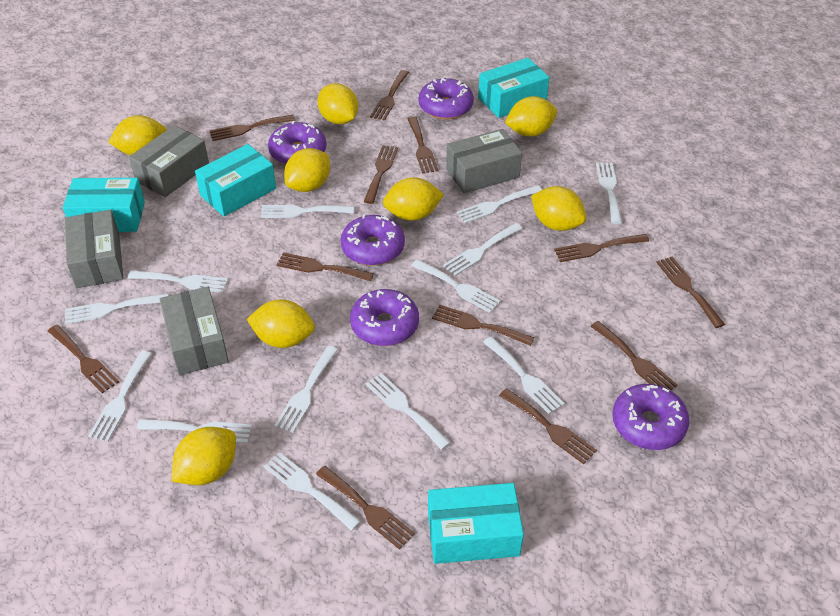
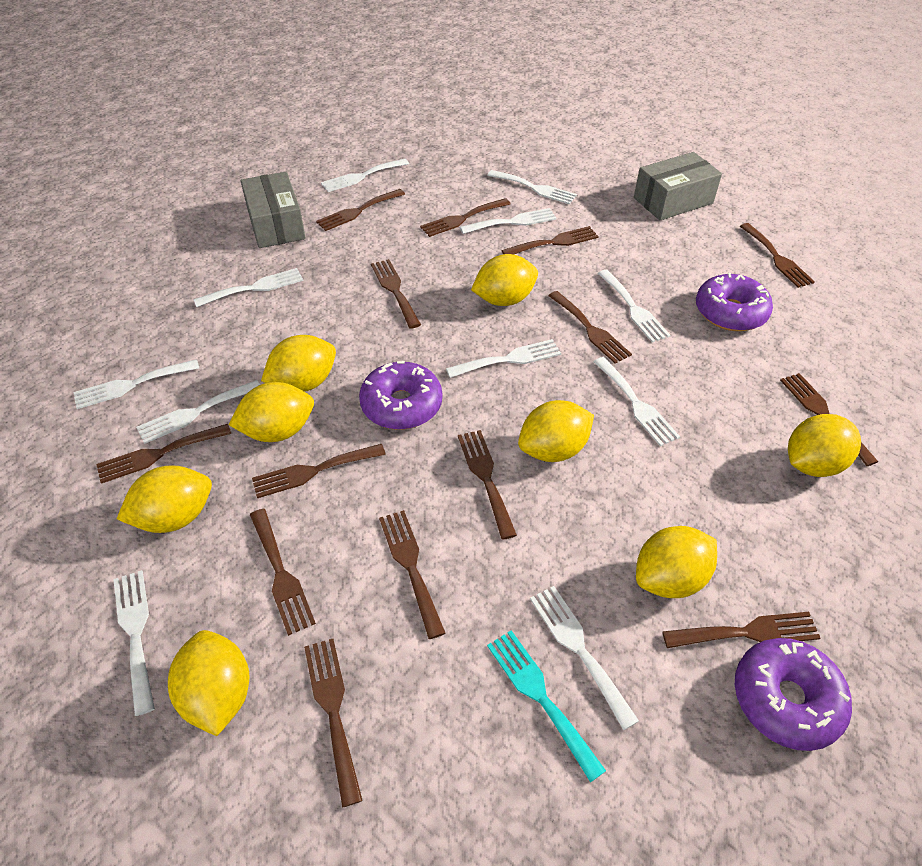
brown fork: 12 -> 14
grey box: 4 -> 2
purple donut: 5 -> 3
turquoise box: 4 -> 0
turquoise fork: 0 -> 1
white fork: 13 -> 11

